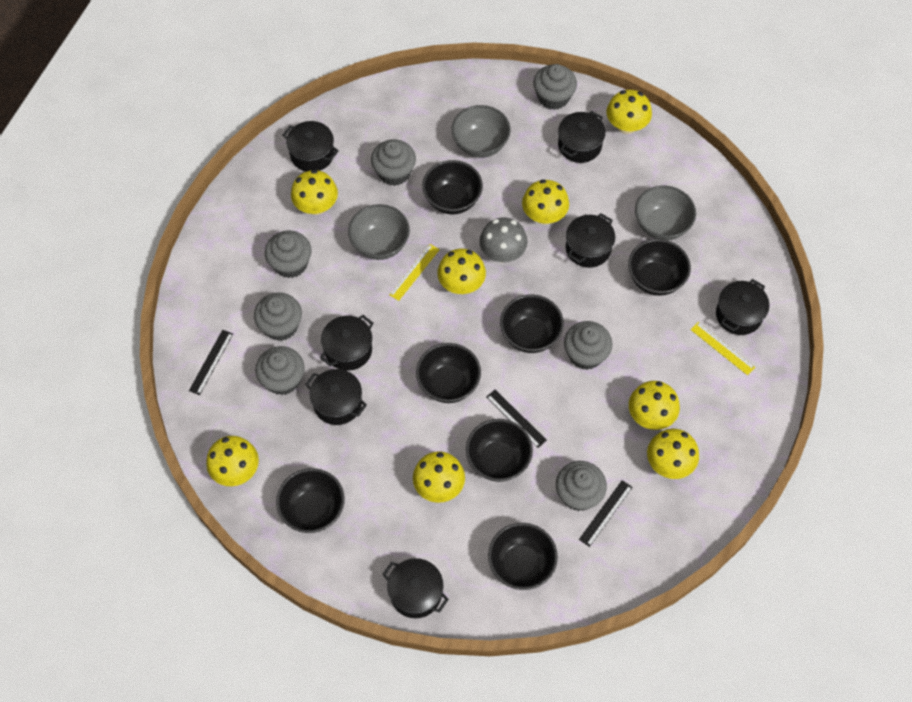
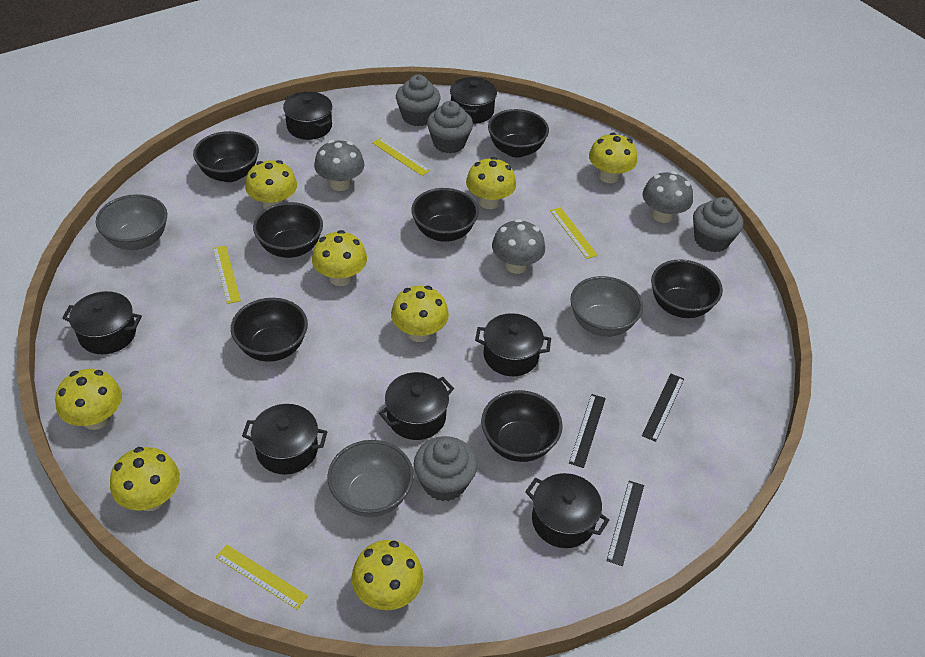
grey cupcake: 7 -> 4
grey mushroom: 1 -> 3
yellow ruler: 2 -> 4

